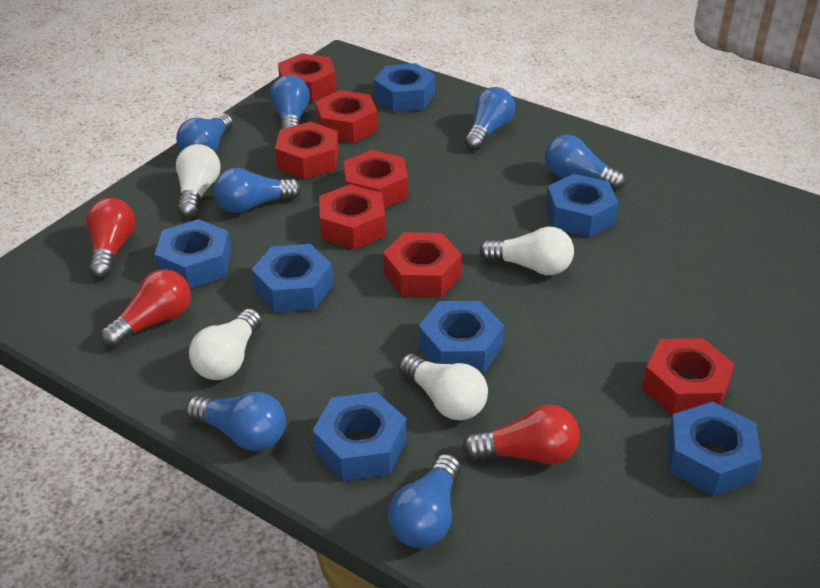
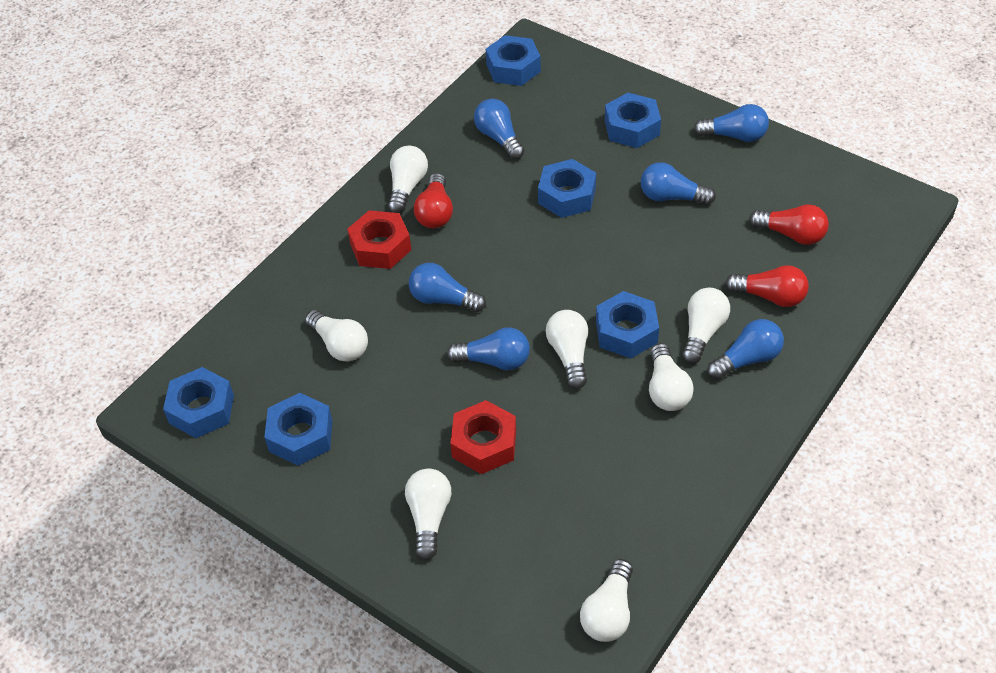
blue light bulb: 7 -> 6
blue nut: 7 -> 6
red nut: 7 -> 2
white light bulb: 4 -> 7

